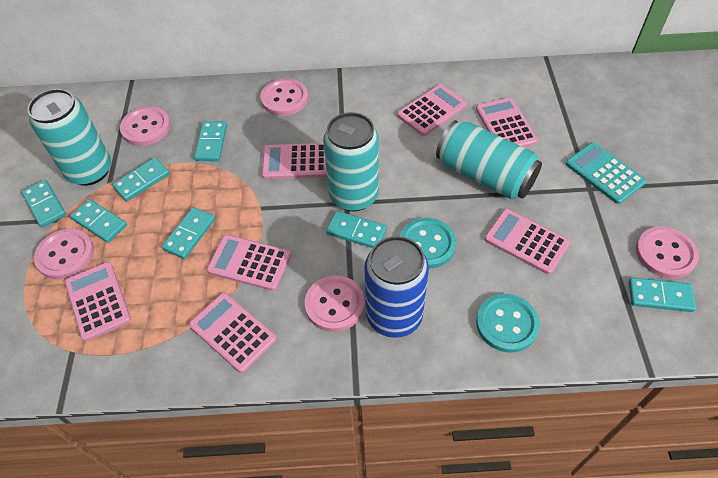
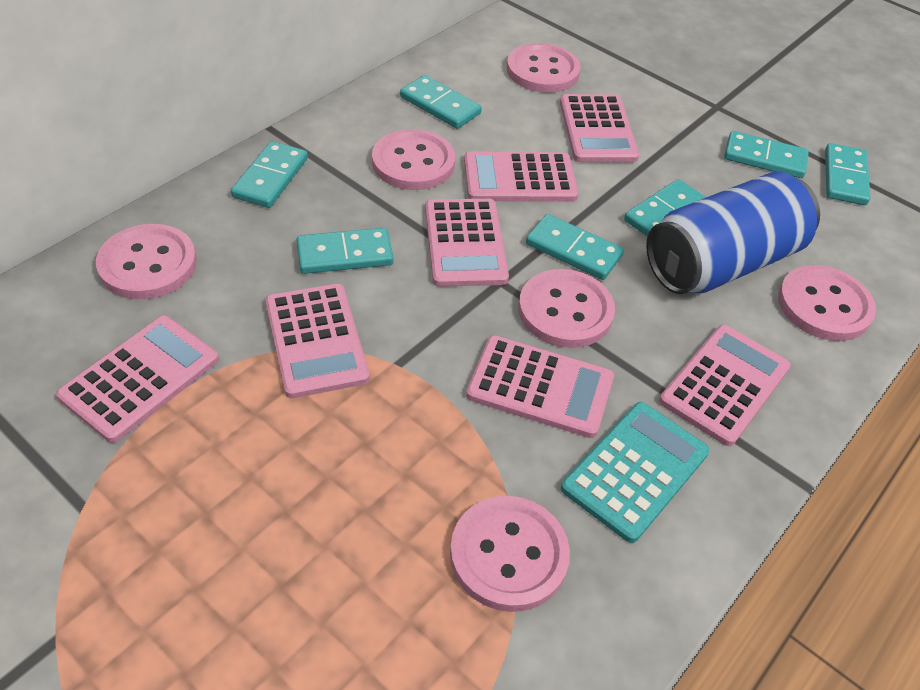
pink button: 5 -> 6
turquoise button: 2 -> 0
turquoise can: 3 -> 0

